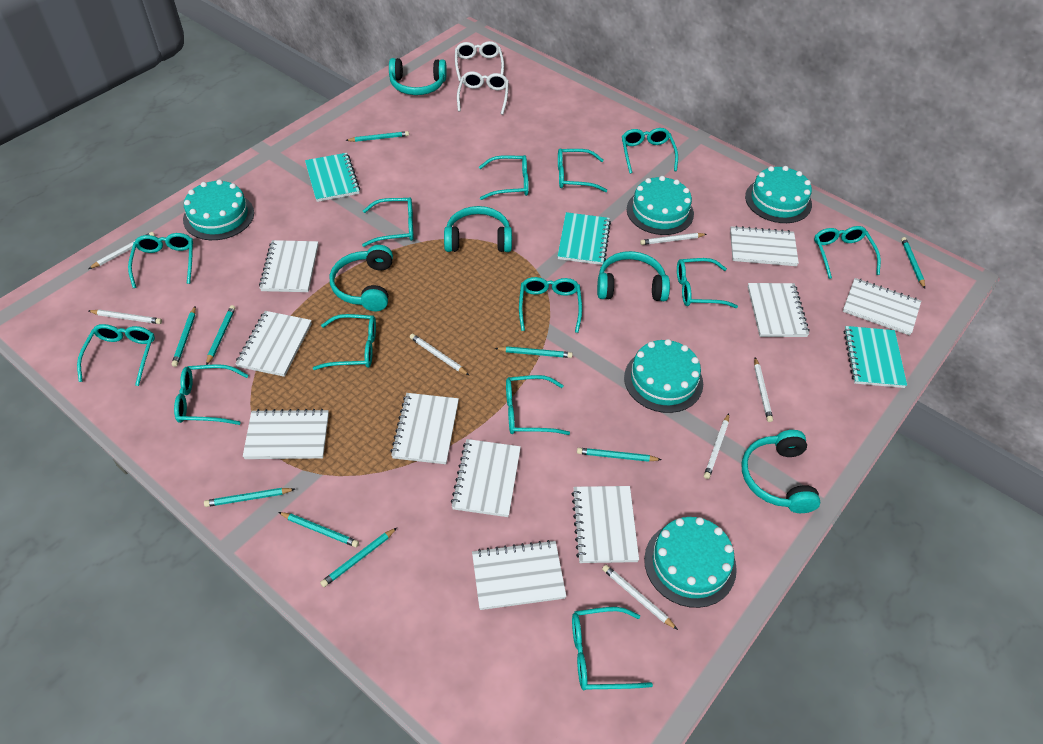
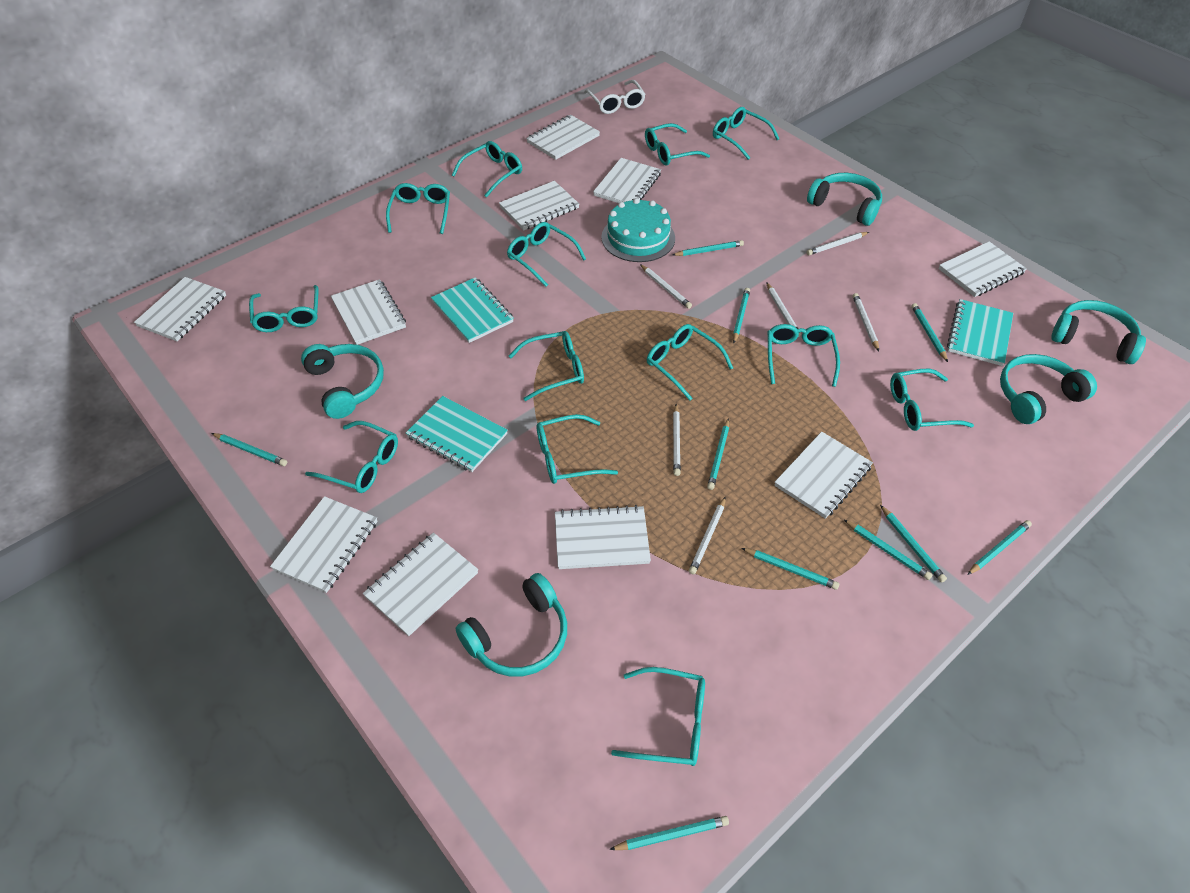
turquoise cake: 5 -> 1
turquoise pencil: 9 -> 10
white glasses: 2 -> 1
white pencil: 7 -> 6

